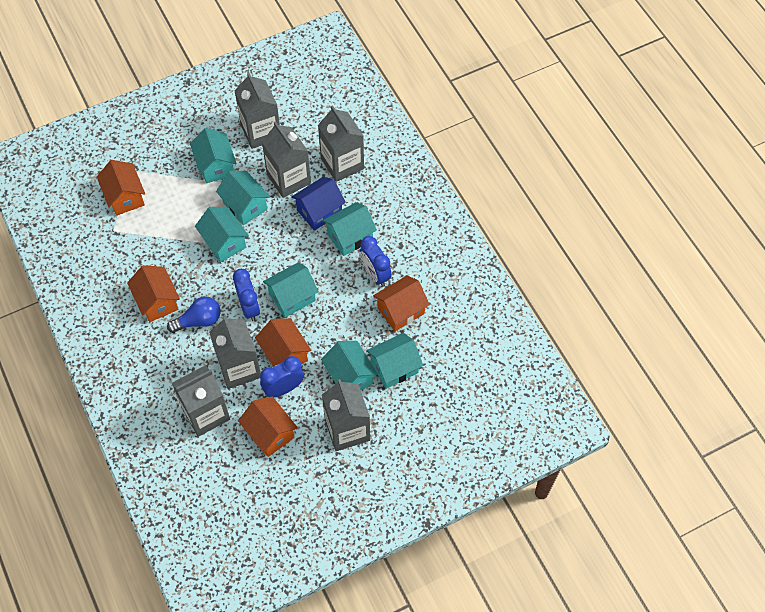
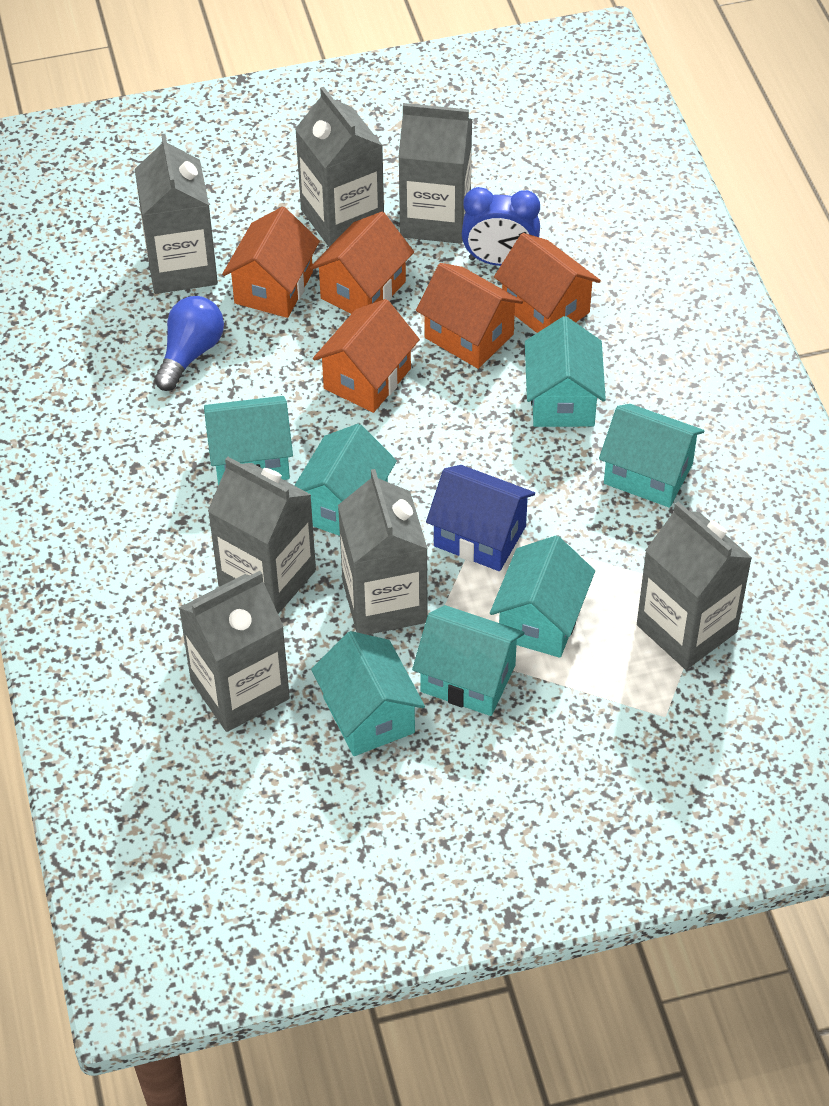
blue clock: 3 -> 1
grey carton: 6 -> 7

